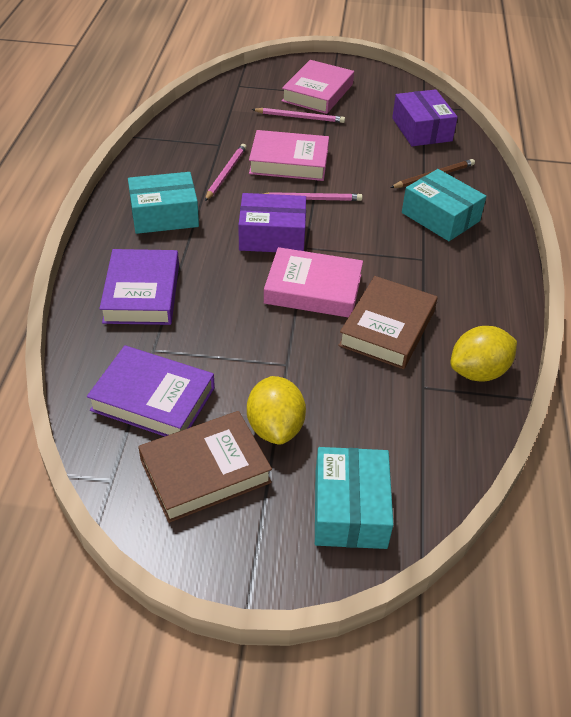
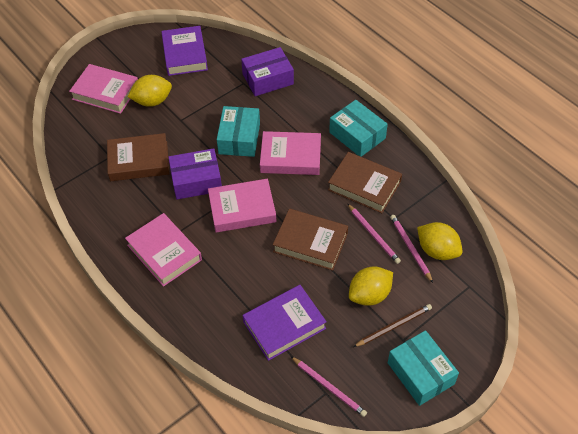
brown book: 2 -> 3
pink book: 3 -> 4
yellow lemon: 2 -> 3

